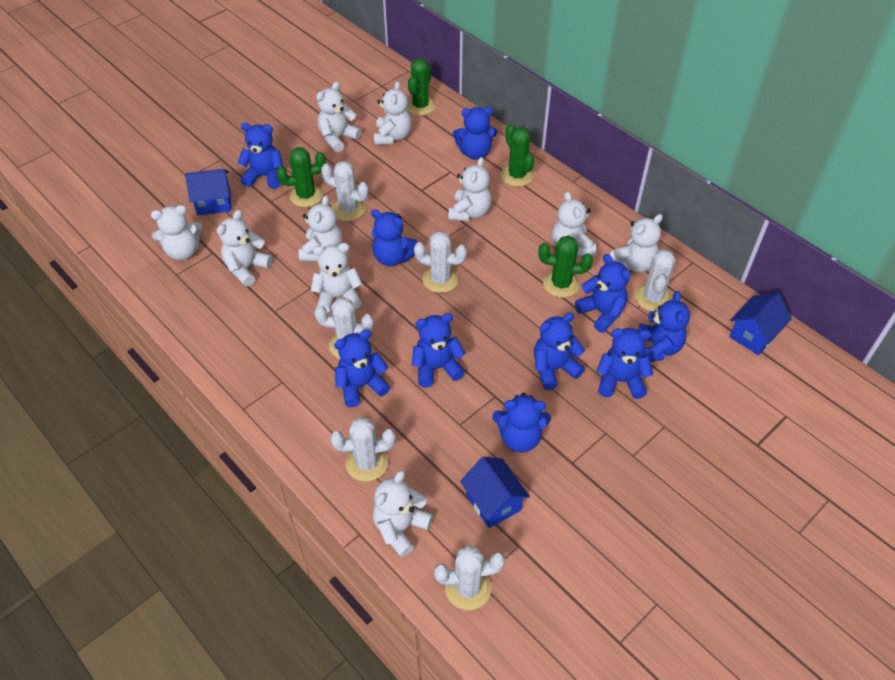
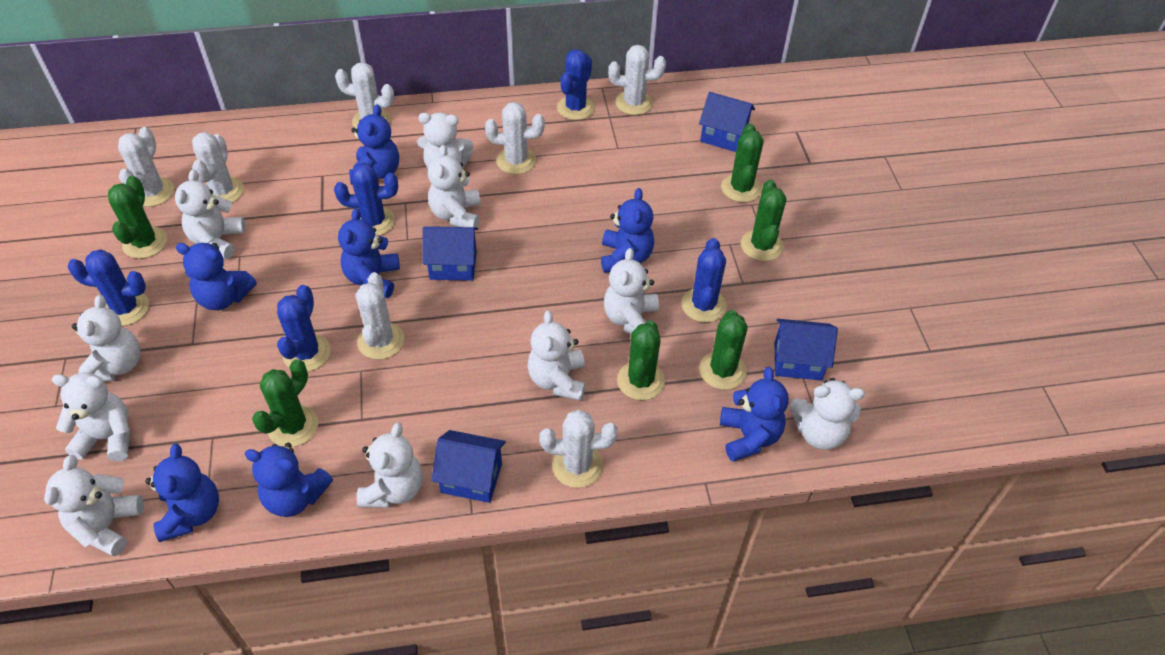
blue cactus: 0 -> 5
blue house: 3 -> 4
blue teddy bear: 10 -> 7
green cactus: 4 -> 6
white cactus: 6 -> 7

